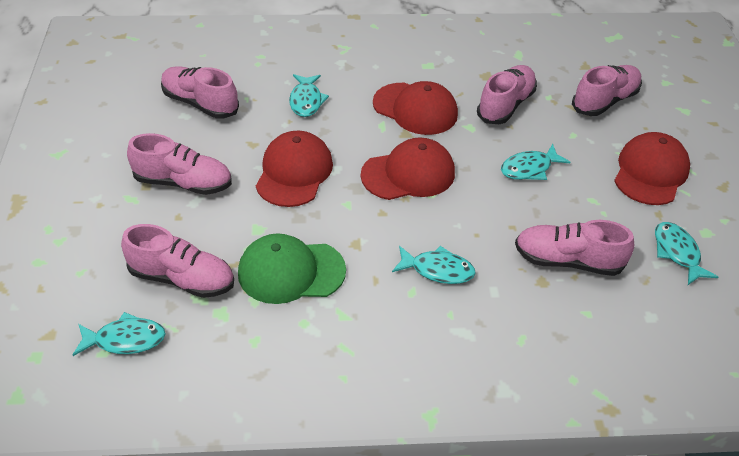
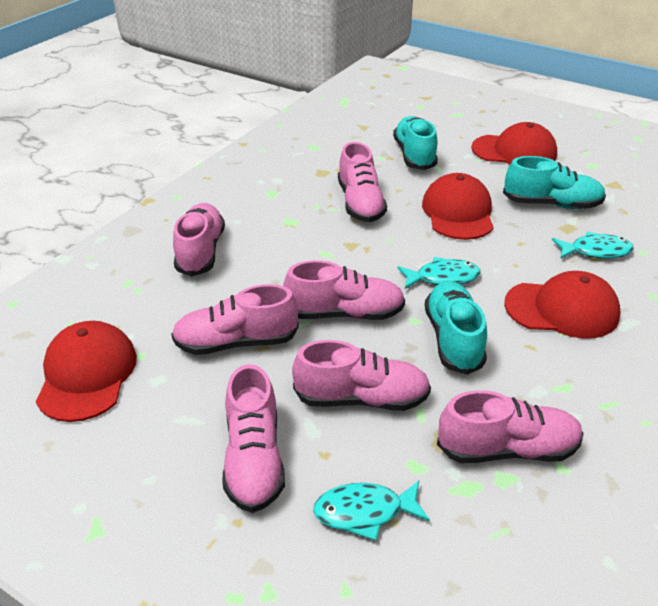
green cap: 1 -> 0
pink shoe: 6 -> 7
turquoise fish: 5 -> 3
turquoise shoe: 0 -> 3

